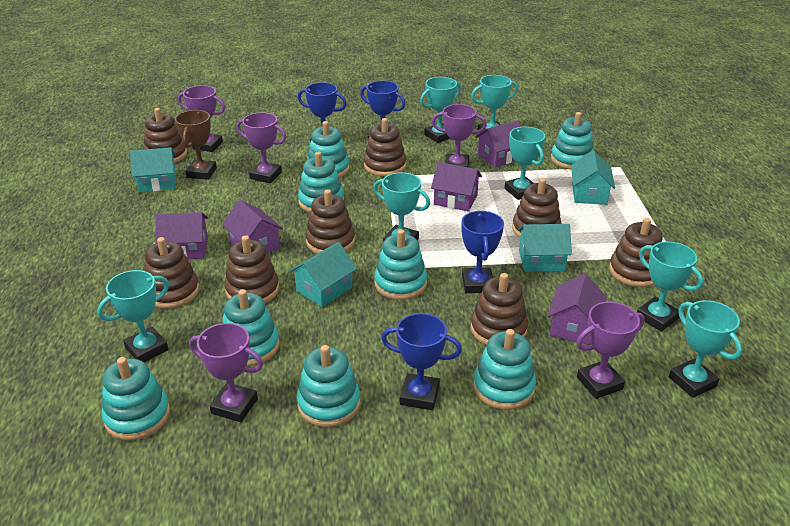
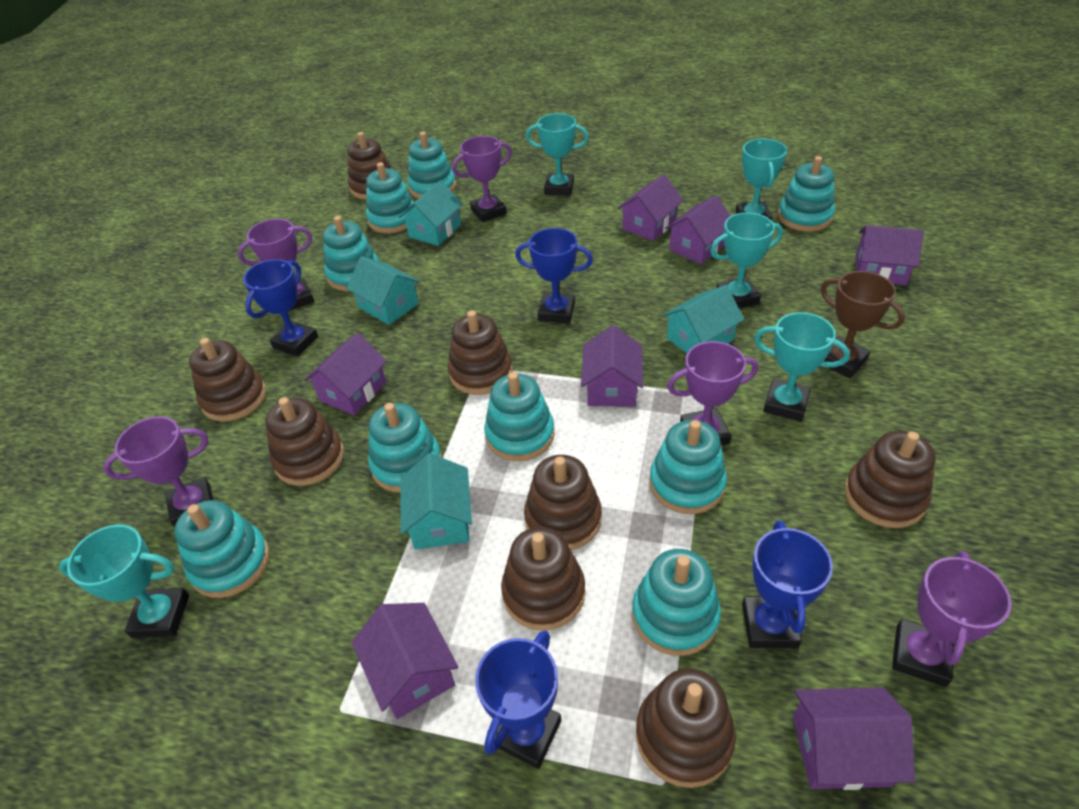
purple house: 5 -> 7
turquoise stacking toy: 8 -> 9
turquoise trophy: 7 -> 5

